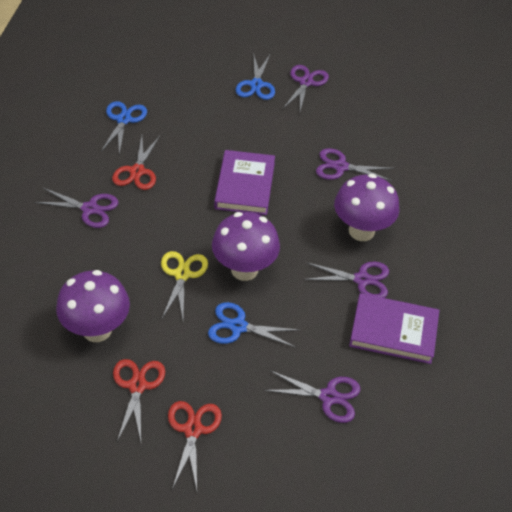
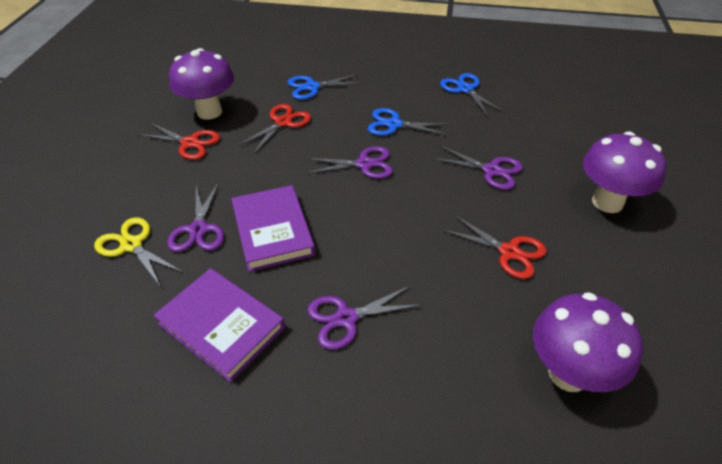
purple scissors: 5 -> 4

